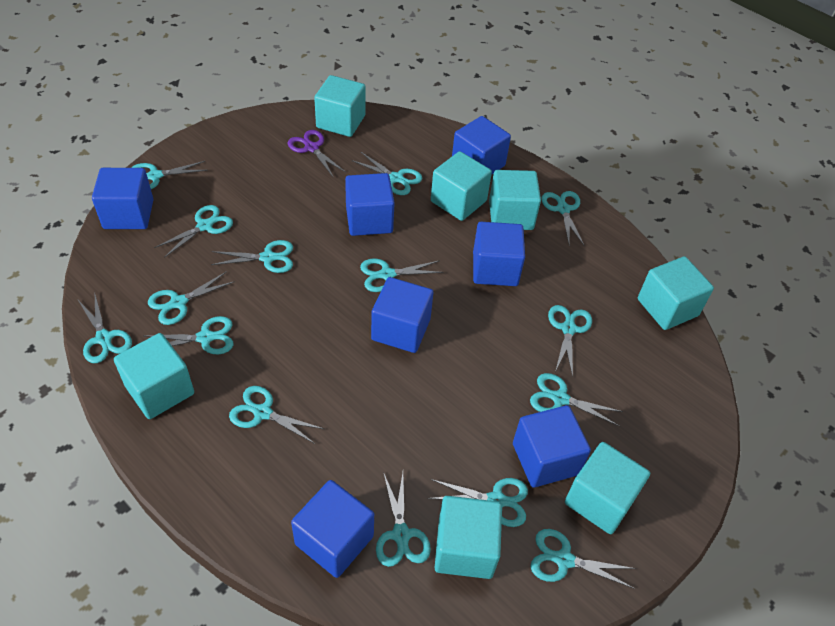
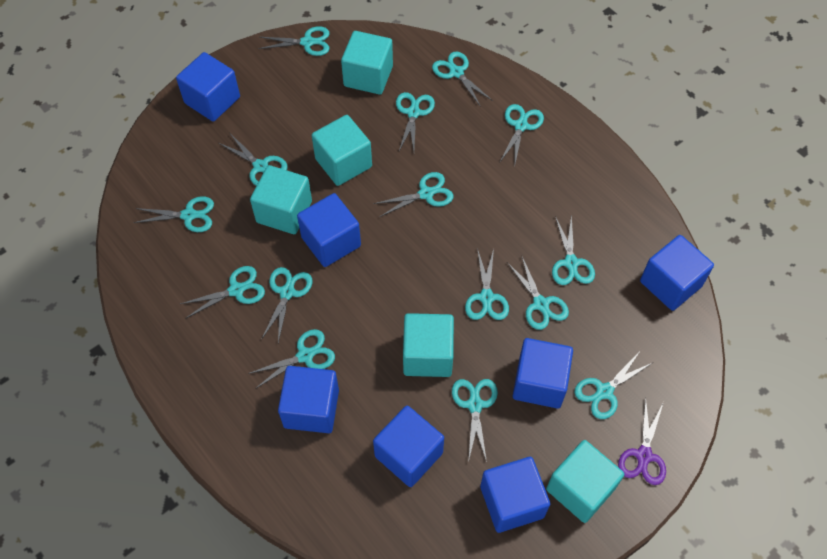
turquoise cube: 7 -> 5

